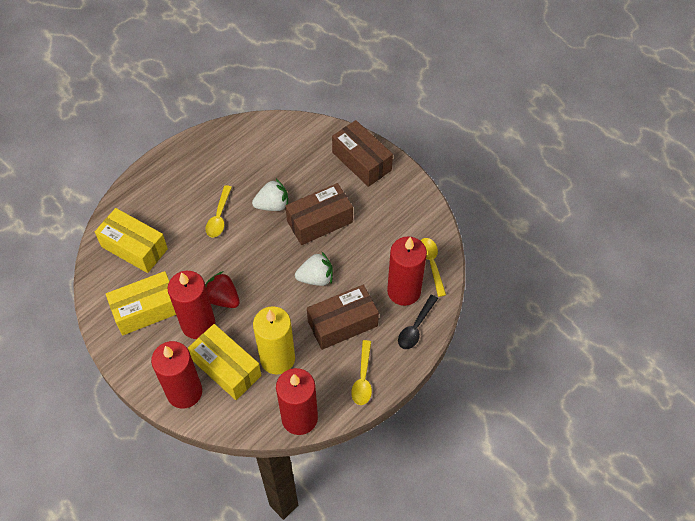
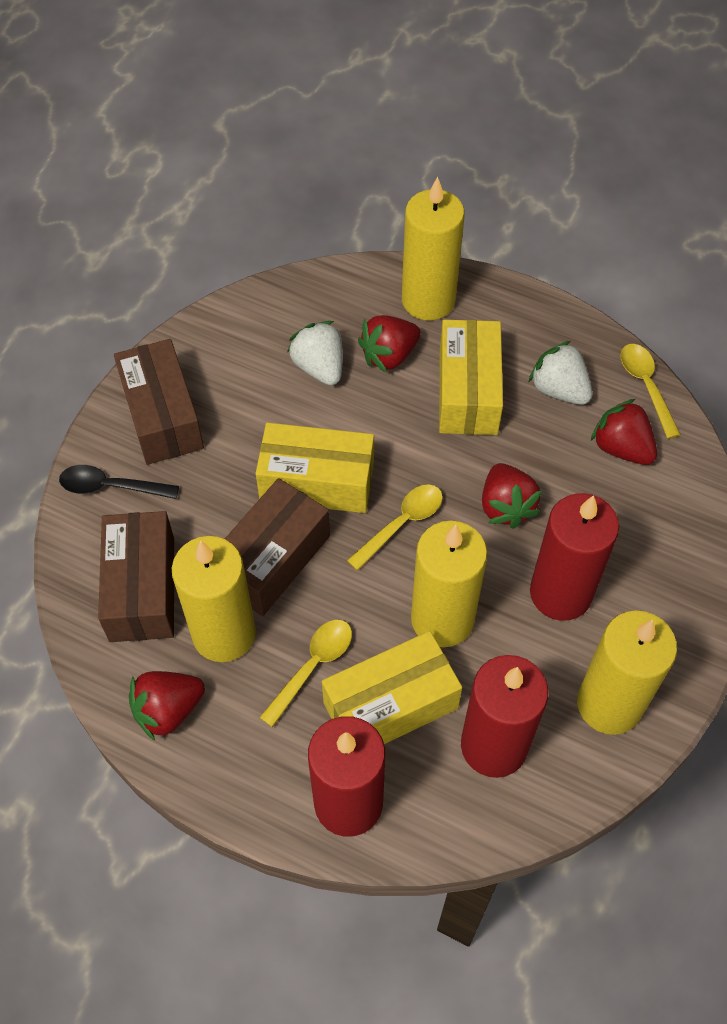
red candle: 4 -> 3
red strawberry: 1 -> 4
yellow candle: 1 -> 4

